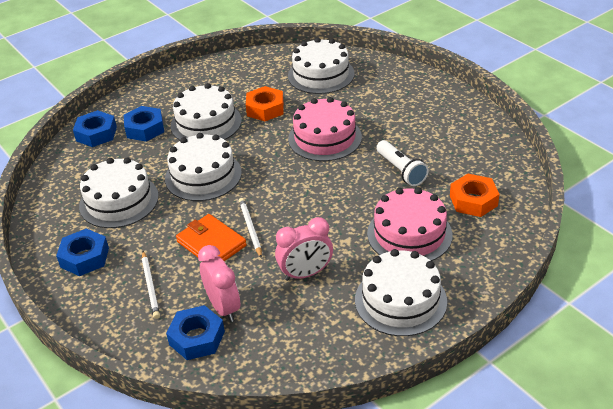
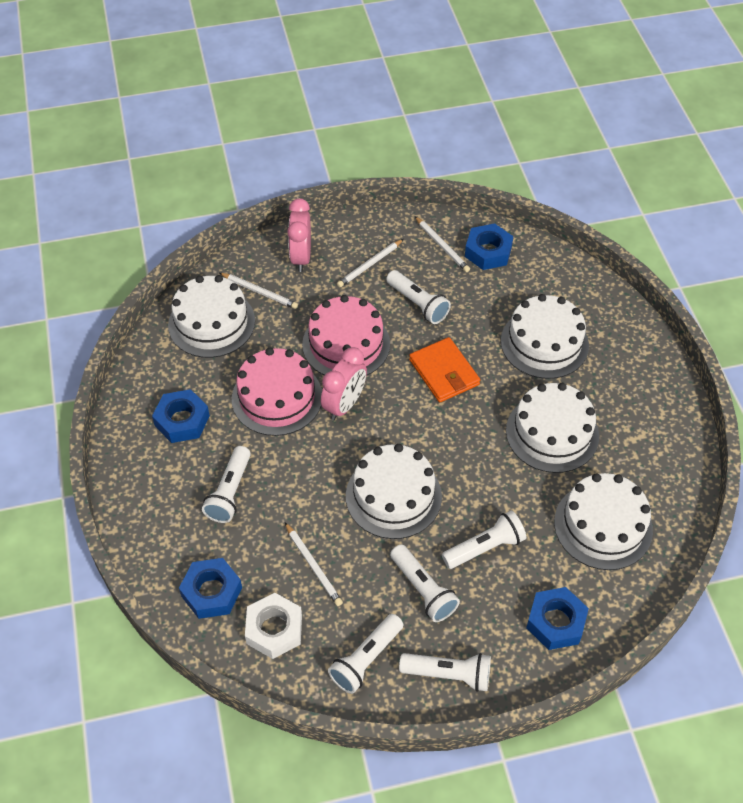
orange nut: 2 -> 0
white flashlight: 1 -> 6
white nut: 0 -> 1
white pencil: 2 -> 4

